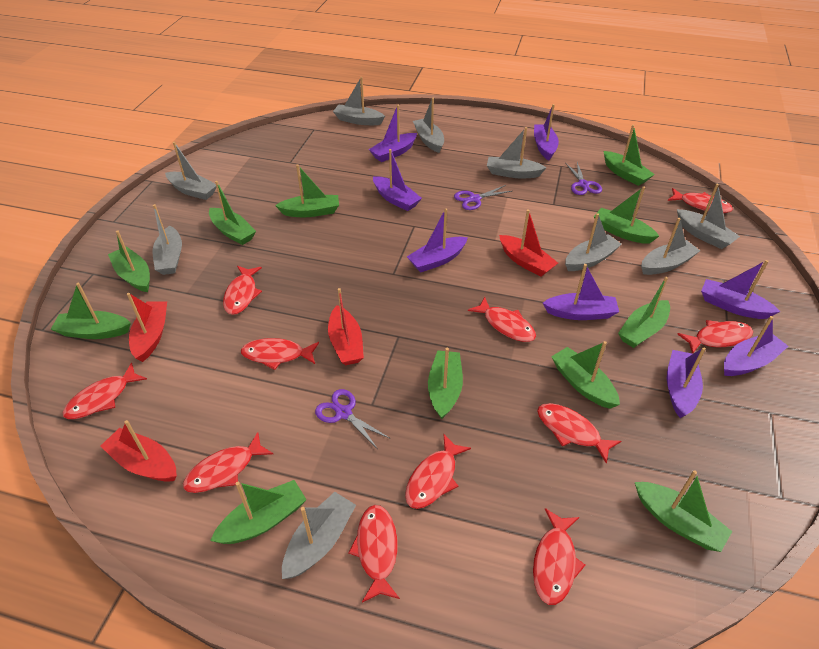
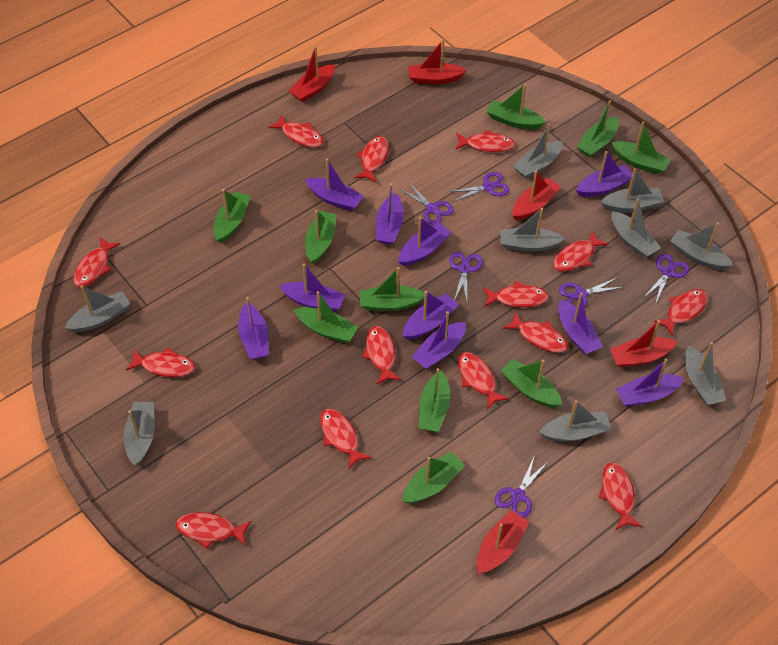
green boat: 11 -> 10
purple boat: 8 -> 10
purple scissors: 3 -> 6
red boat: 4 -> 5
red fish: 11 -> 14

